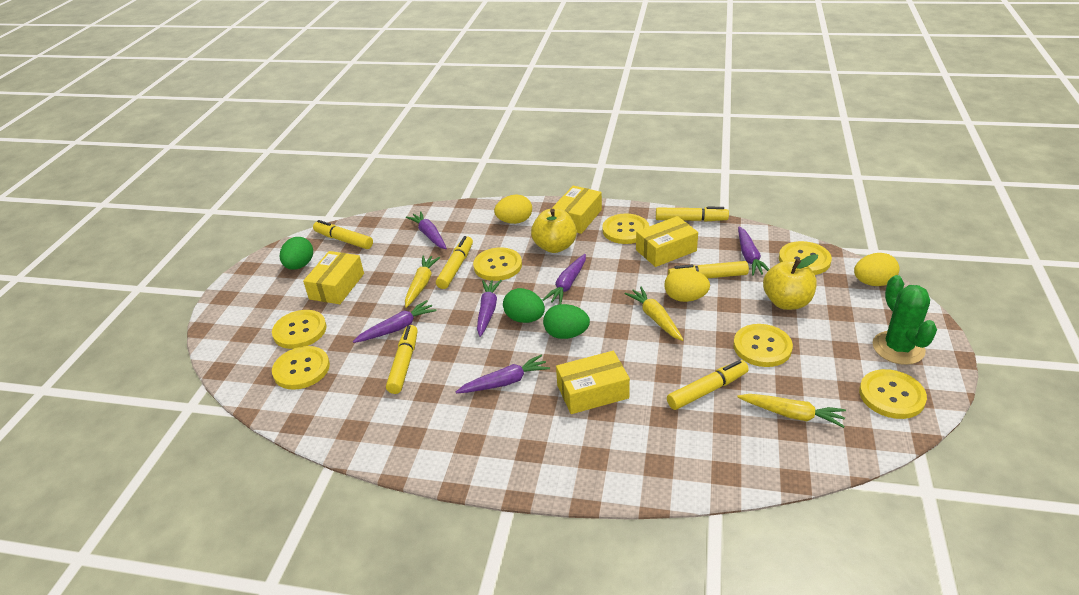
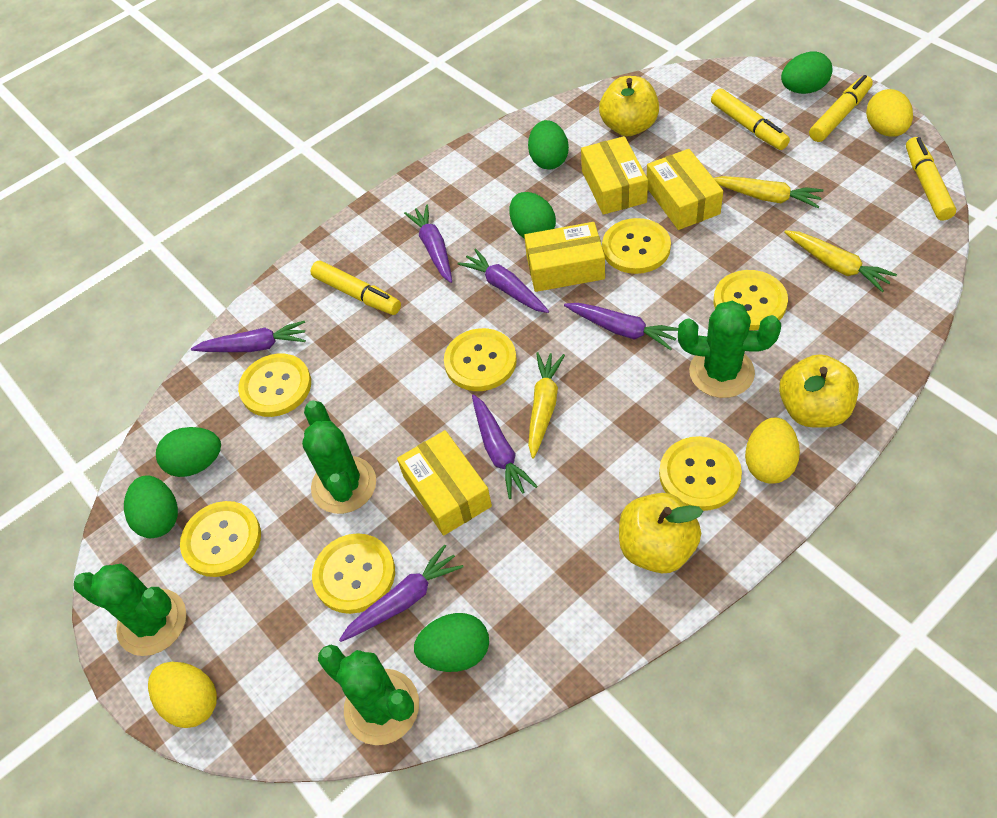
green cactus: 1 -> 4
green egg: 3 -> 6
yellow apple: 2 -> 3
yellow marker: 6 -> 4

